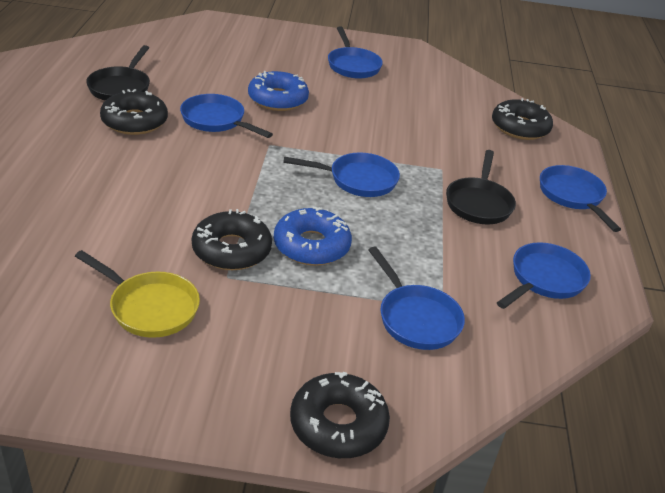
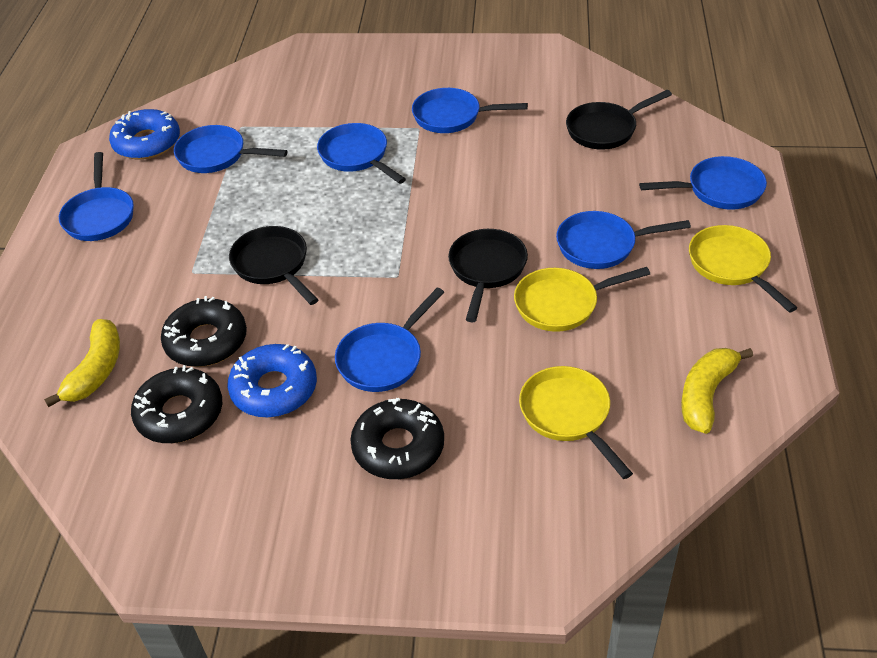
black donut: 4 -> 3
black pan: 2 -> 3
blue pan: 6 -> 7
yellow banana: 0 -> 2
yellow pan: 1 -> 3

